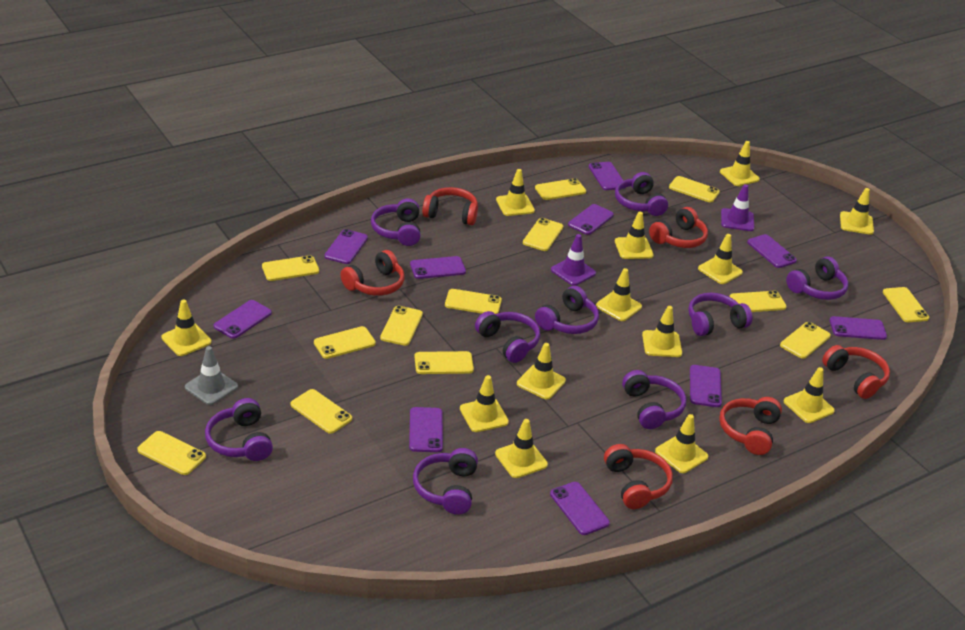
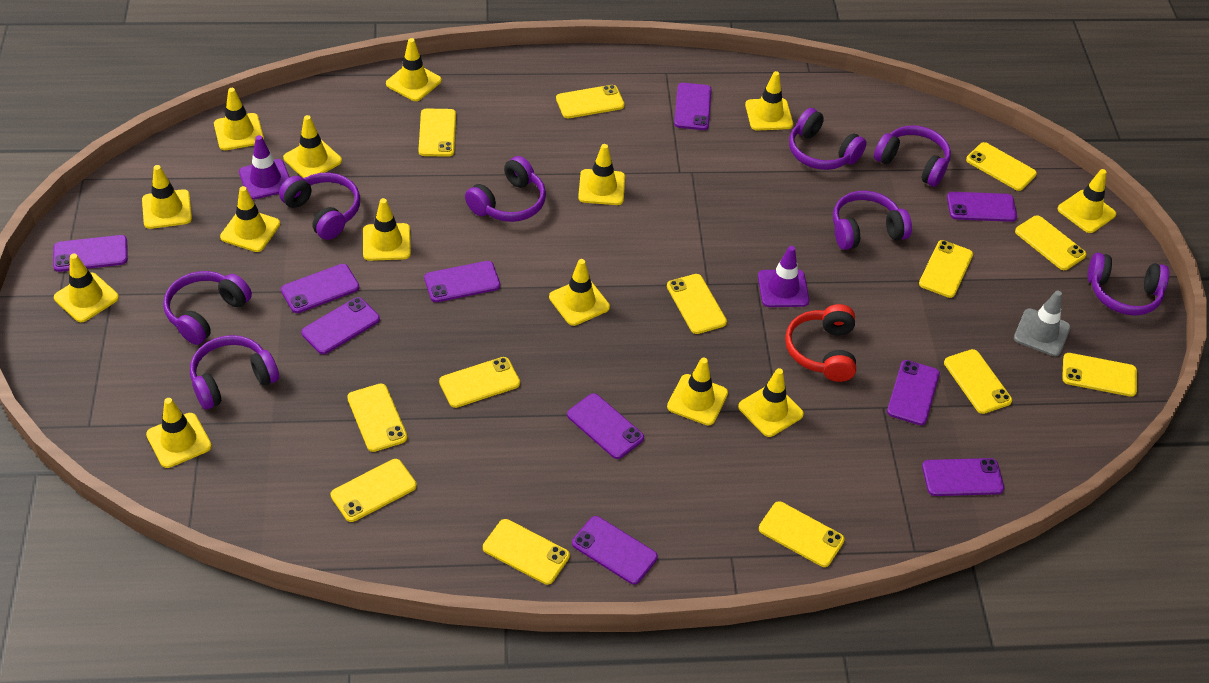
purple headphones: 9 -> 8
red headphones: 6 -> 1
yellow traffic cone: 13 -> 14

